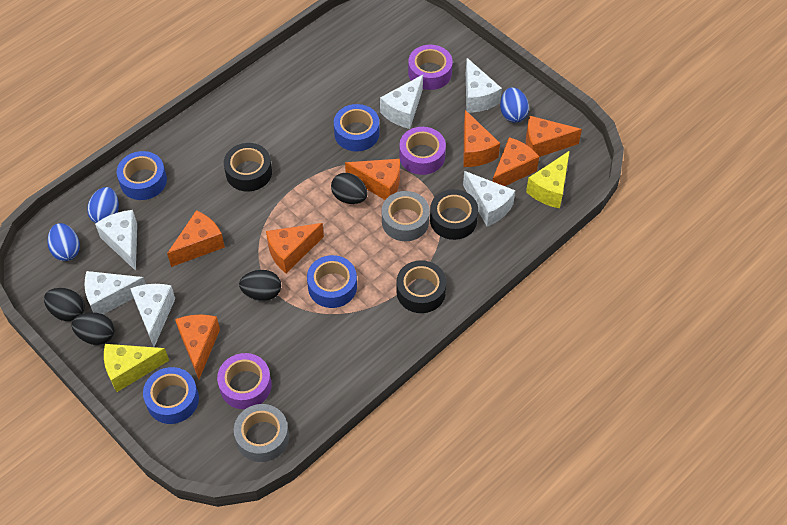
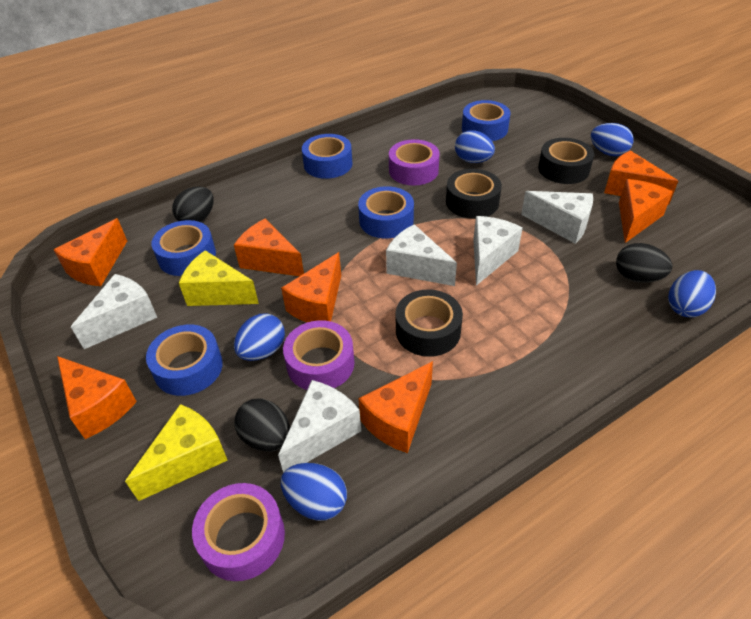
black egg: 4 -> 3
blue egg: 3 -> 5
blue tape: 4 -> 5
grey tape: 2 -> 0
white cheese: 6 -> 5

